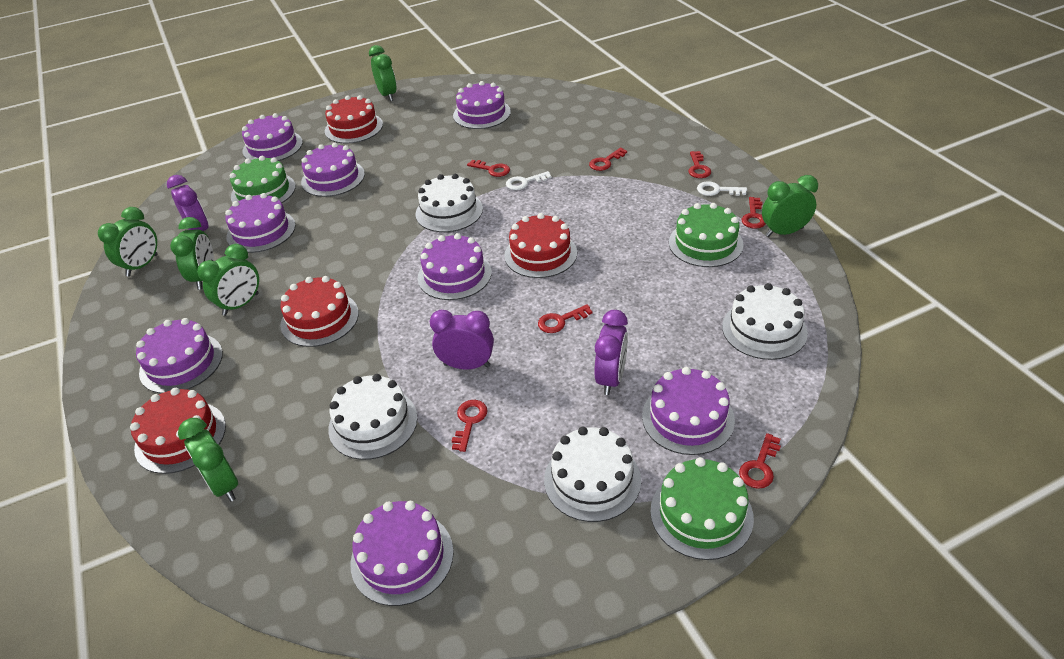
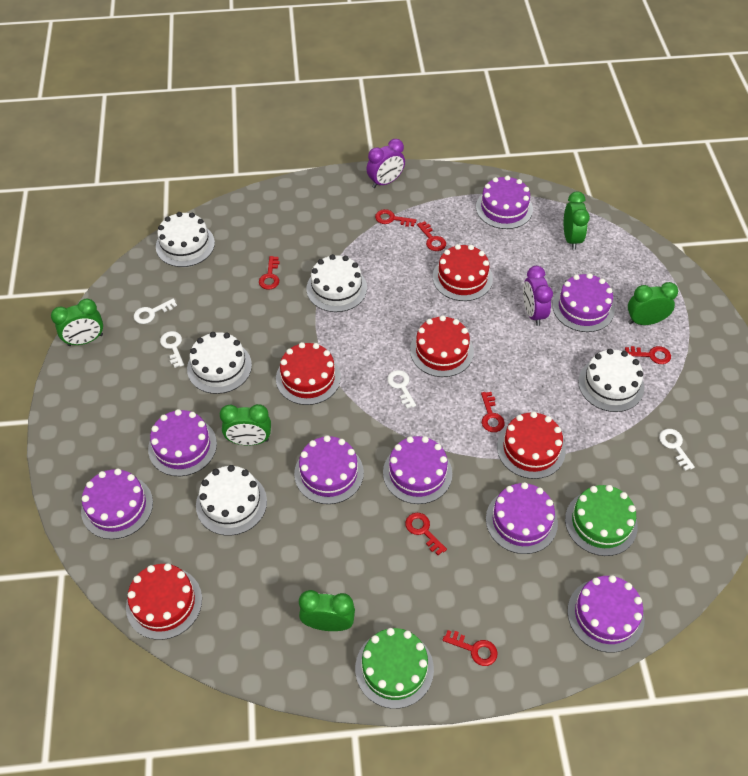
green cake: 3 -> 2
green clock: 6 -> 5
purple clock: 3 -> 2
red cake: 4 -> 5
white cake: 4 -> 5
white key: 2 -> 4

